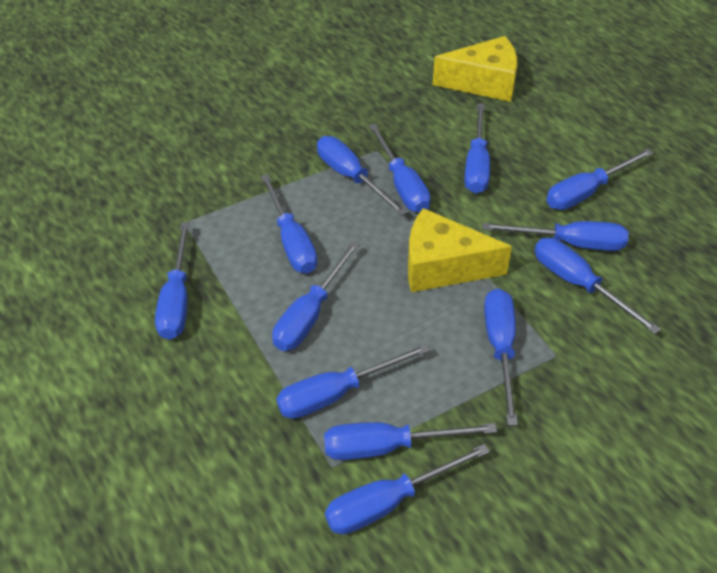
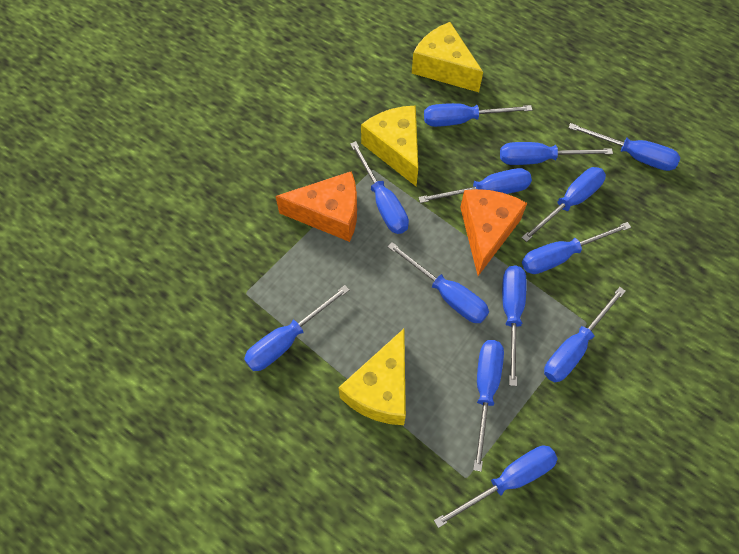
orange cheese: 0 -> 2
yellow cheese: 2 -> 3

